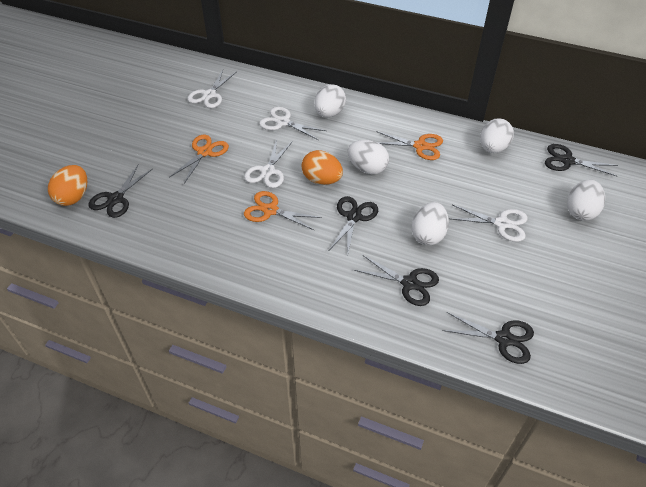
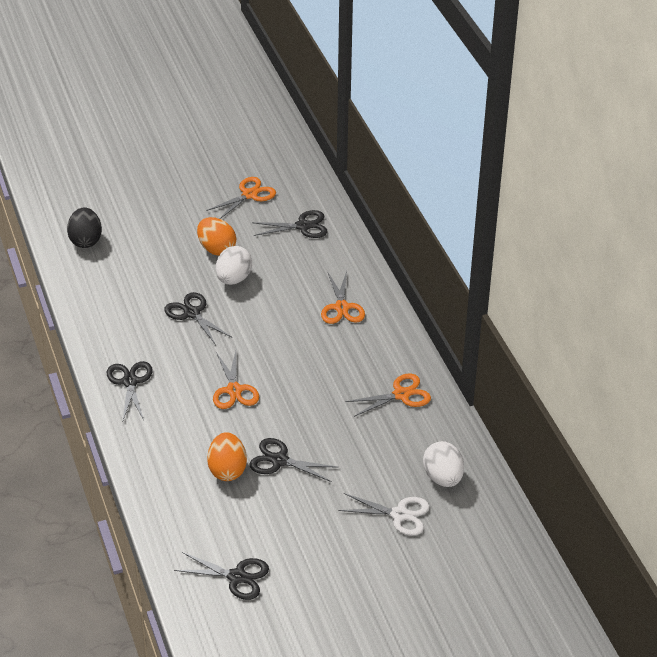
black egg: 0 -> 1
orange scissors: 3 -> 4
white egg: 5 -> 2
white scissors: 4 -> 1

